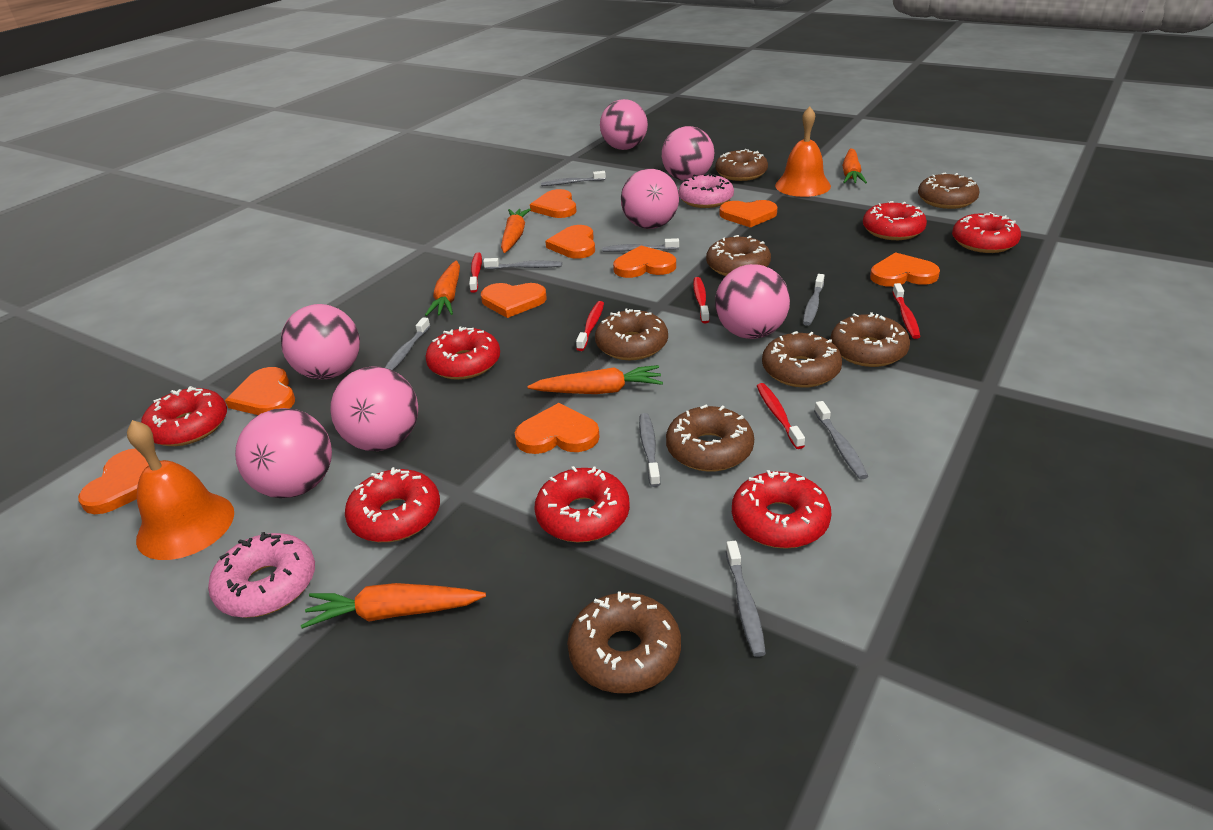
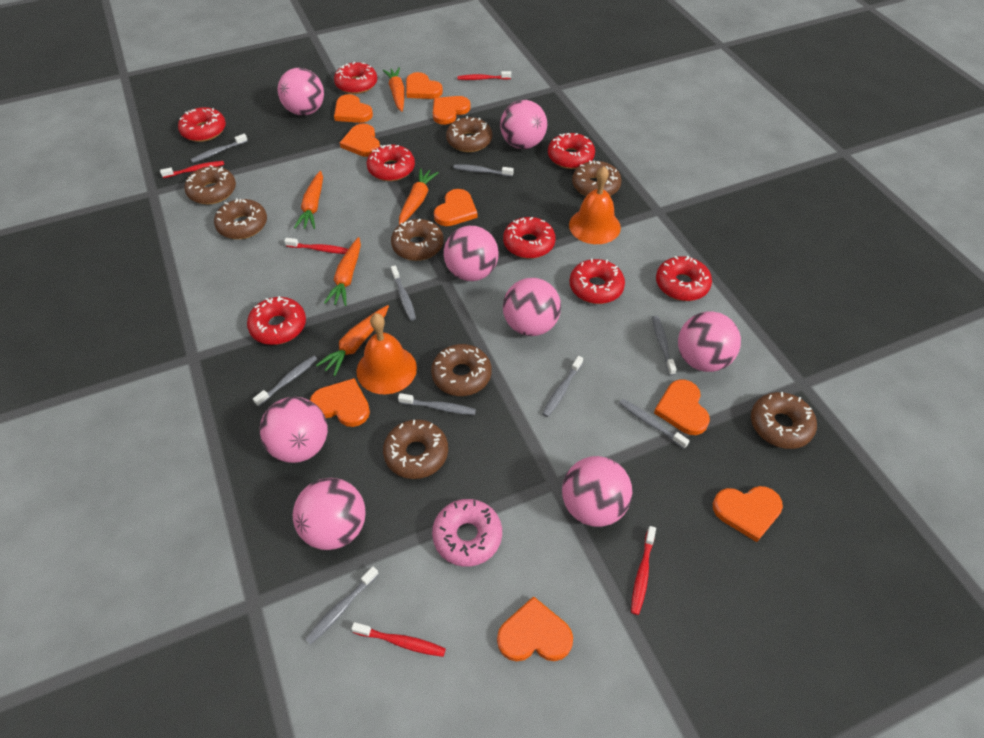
grey toothbrush: 8 -> 9
pink ball: 7 -> 8
pink donut: 2 -> 1
red donut: 7 -> 8

